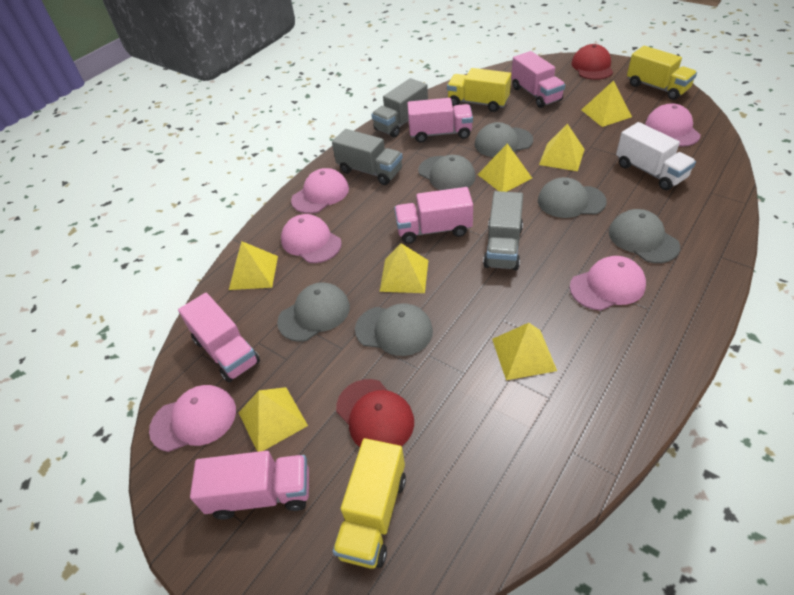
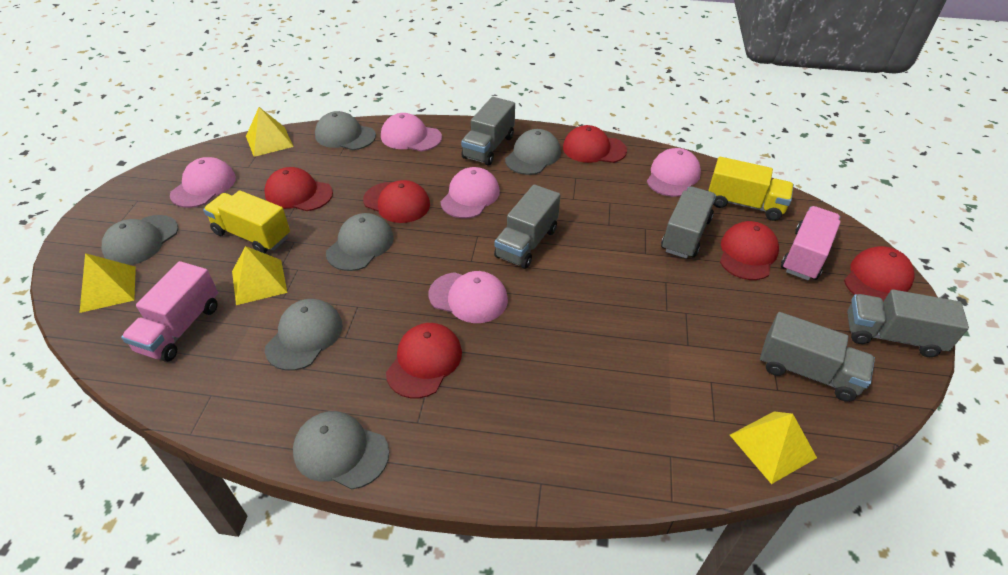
grey truck: 3 -> 5
pink truck: 5 -> 2
red cap: 2 -> 6
white truck: 1 -> 0
yellow pyramid: 7 -> 4
yellow truck: 3 -> 2

